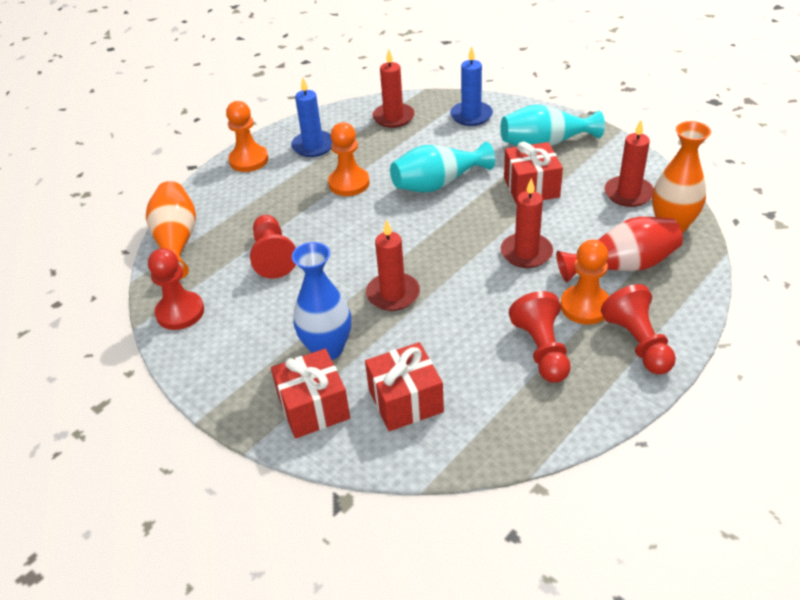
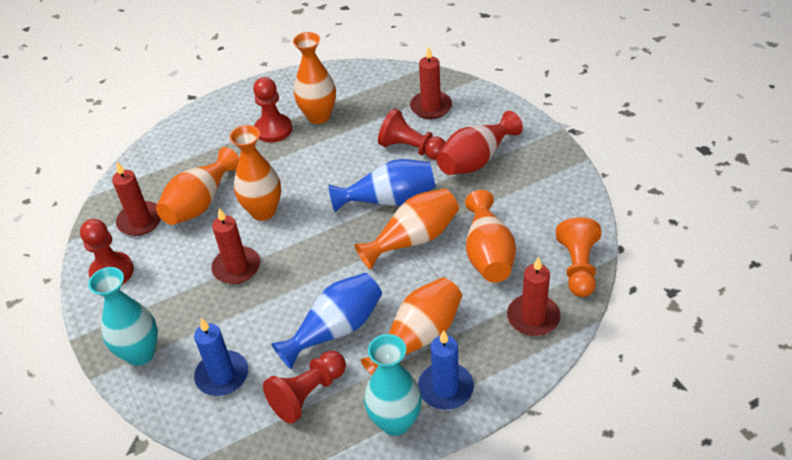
blue vase: 1 -> 2
orange pawn: 3 -> 1
orange vase: 2 -> 6
red gift: 3 -> 0

